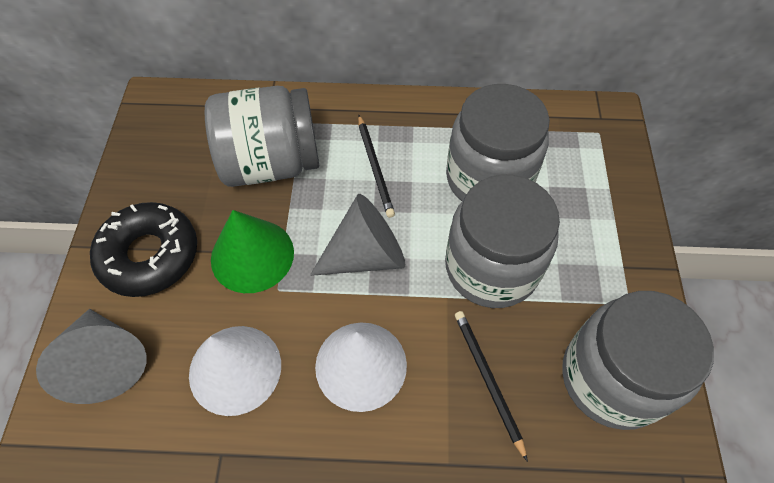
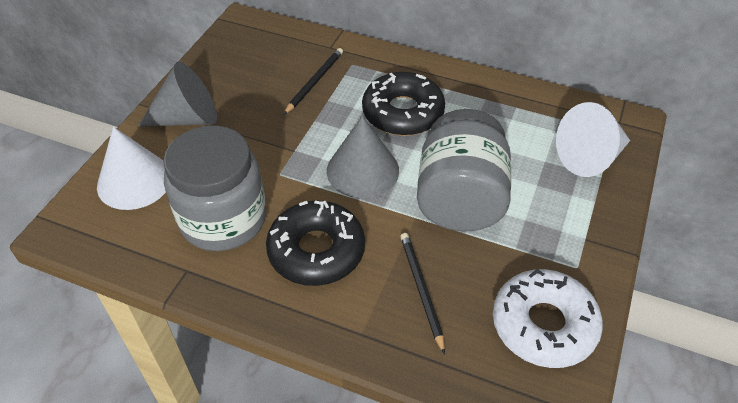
black donut: 1 -> 2
green cone: 1 -> 0
grey jar: 4 -> 2
white donut: 0 -> 1

